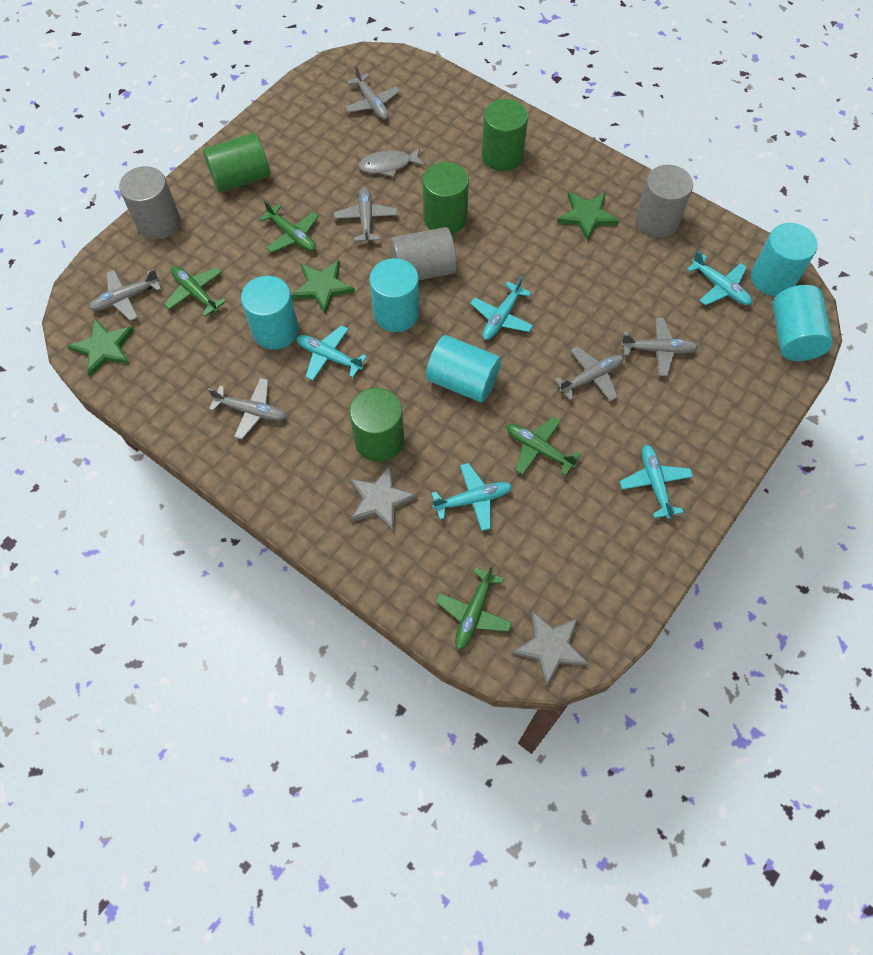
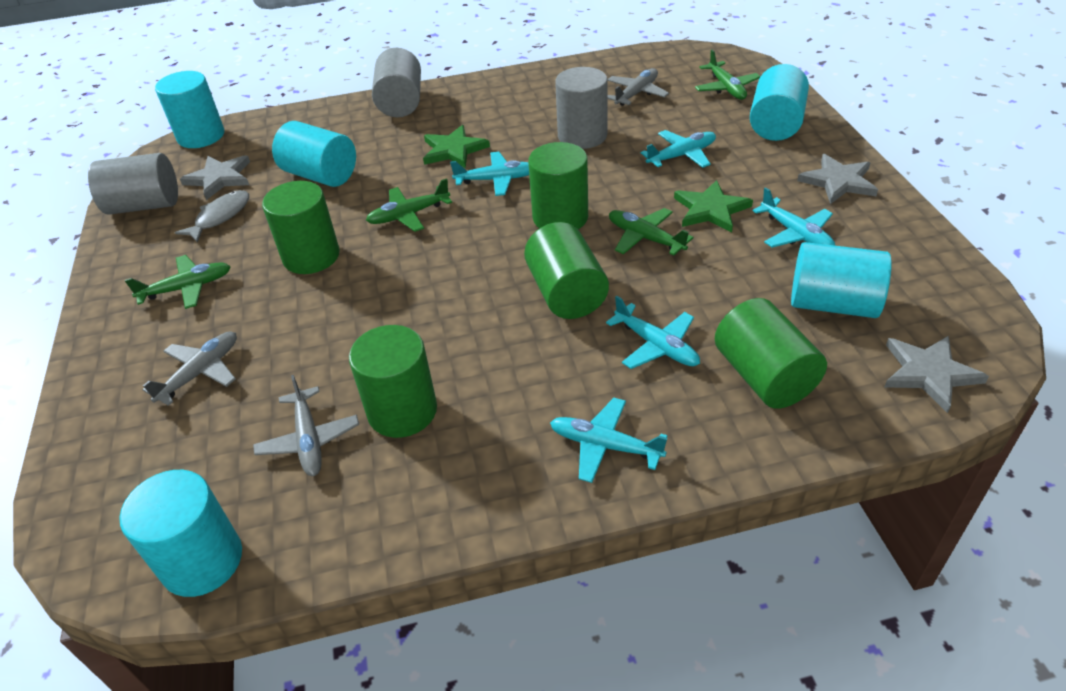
green cylinder: 4 -> 5
green star: 3 -> 2
grey plane: 6 -> 3
grey star: 2 -> 3

